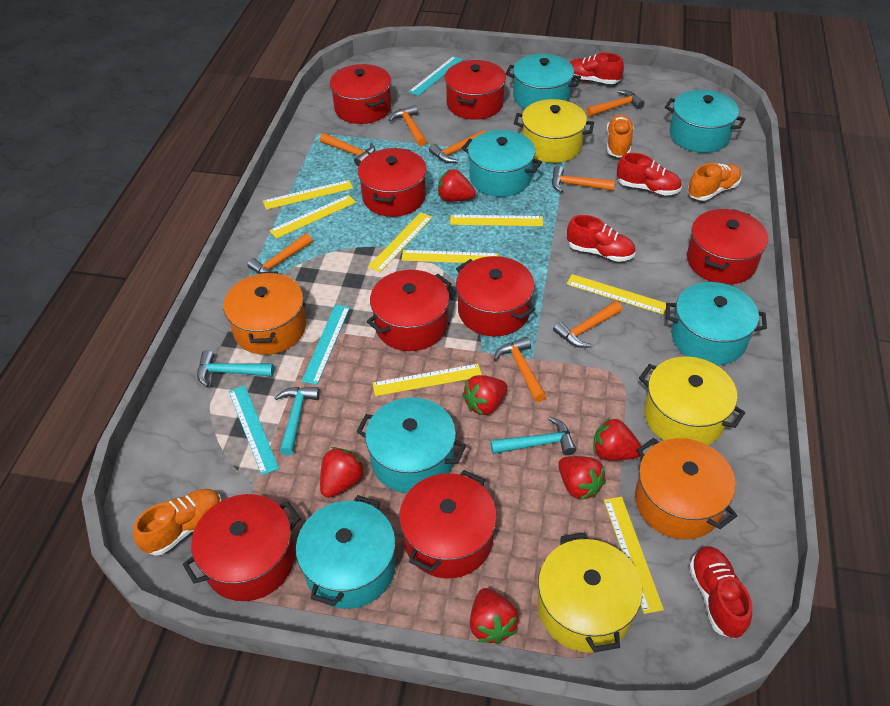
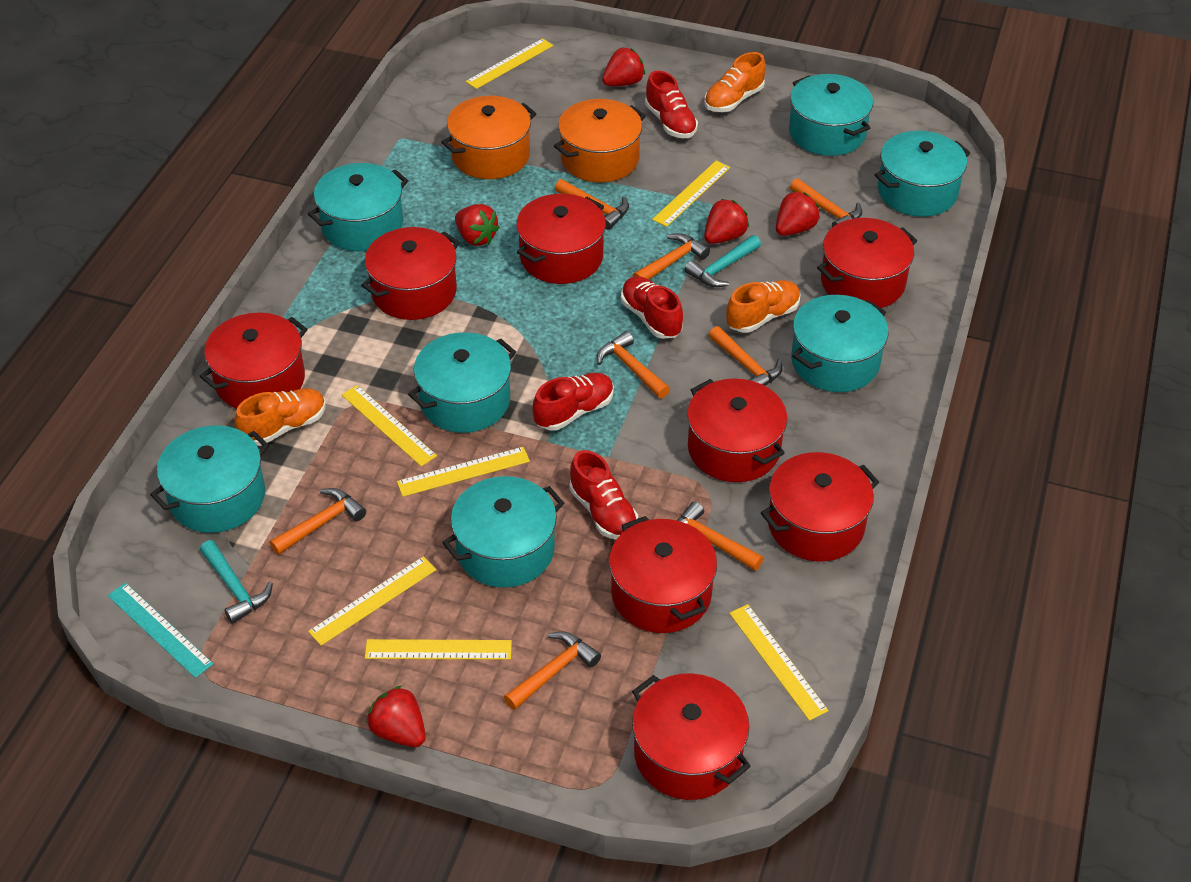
red strawberry: 6 -> 5
turquoise hammer: 3 -> 2
turquoise pot: 6 -> 7
turquoise ruler: 3 -> 1
yellow pot: 3 -> 0
yellow ruler: 8 -> 7

